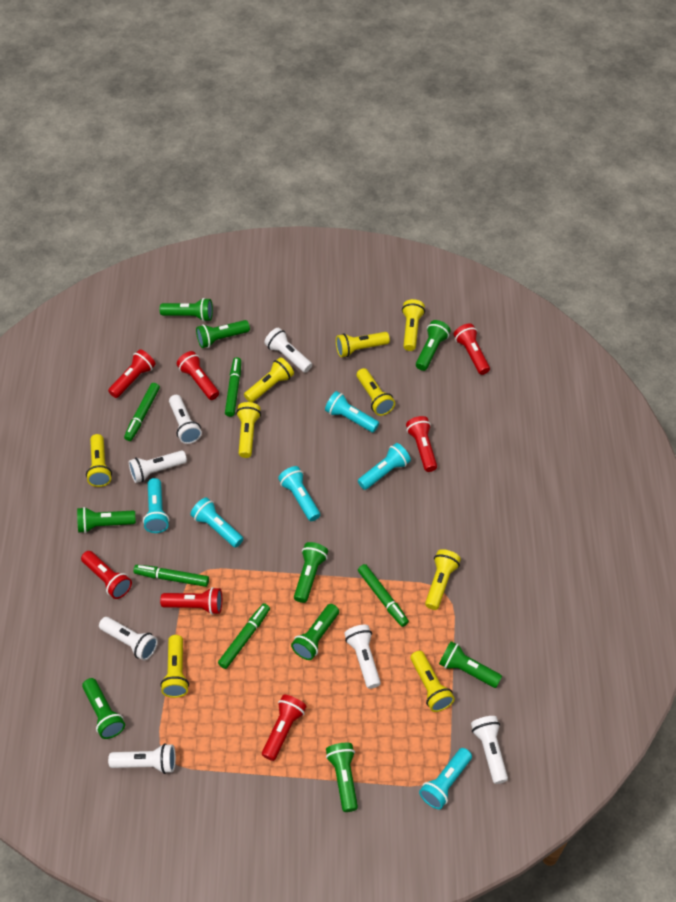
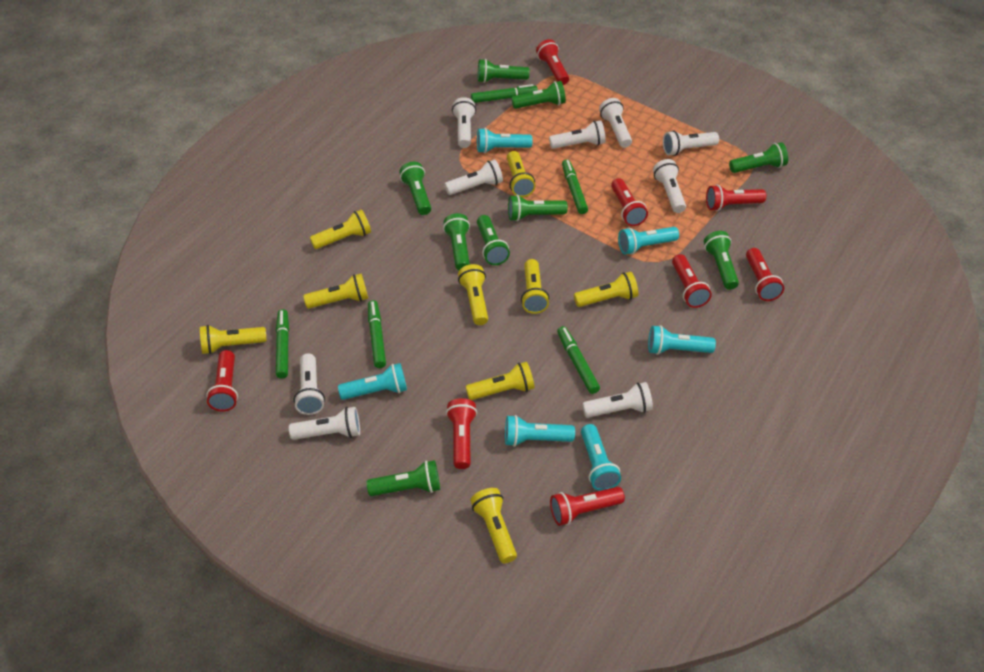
red flashlight: 7 -> 8
white flashlight: 7 -> 9

